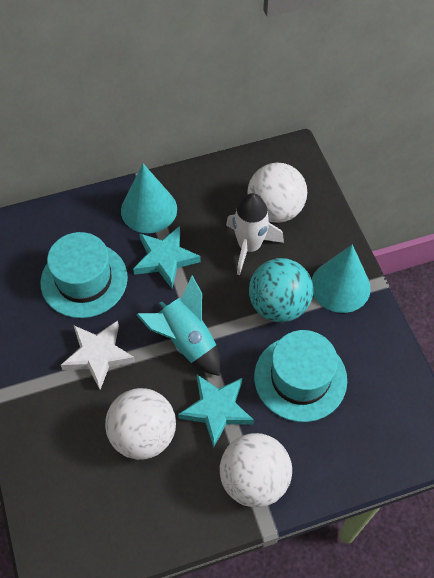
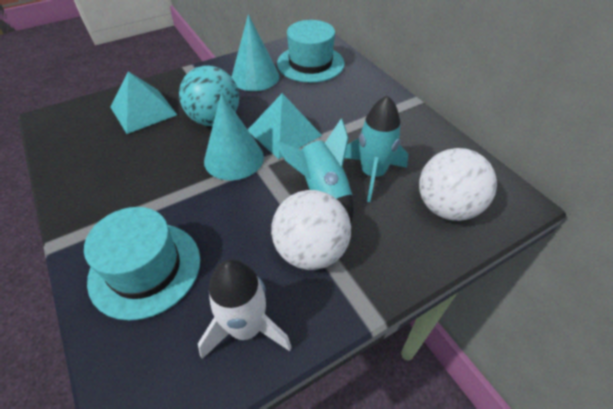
turquoise pyramid: 0 -> 2
turquoise rocket: 1 -> 2
turquoise star: 2 -> 0
white ball: 3 -> 2
white star: 1 -> 0

